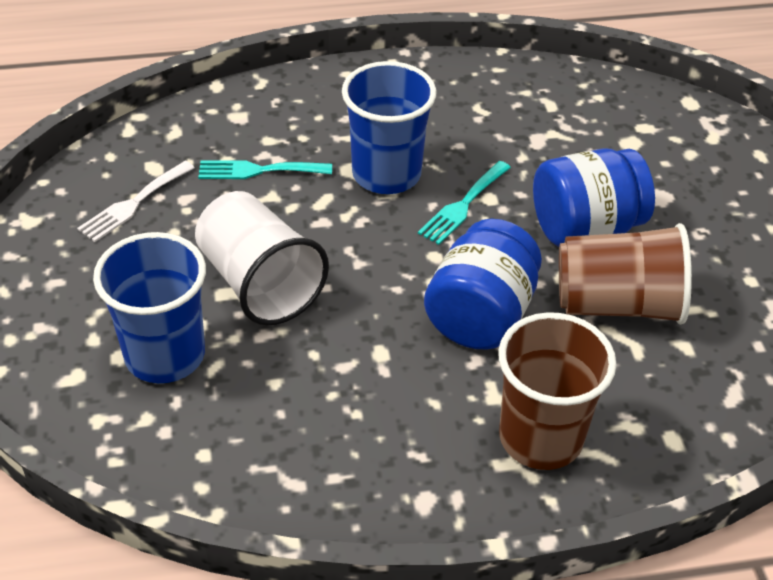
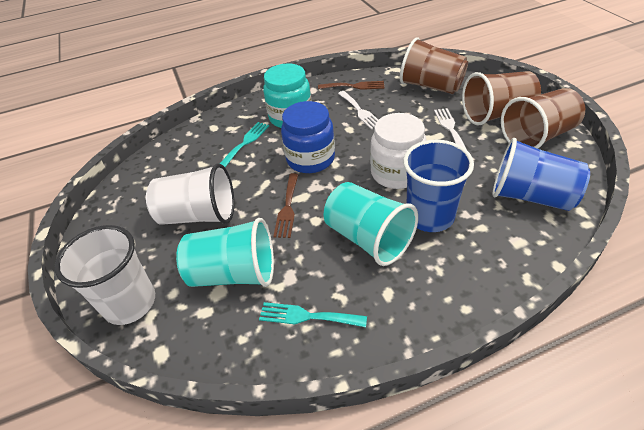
blue jar: 2 -> 1
brown cup: 2 -> 3
brown fork: 0 -> 2
turquoise cup: 0 -> 2
turquoise jar: 0 -> 1
white cup: 1 -> 2
white fork: 1 -> 2
white jar: 0 -> 1

